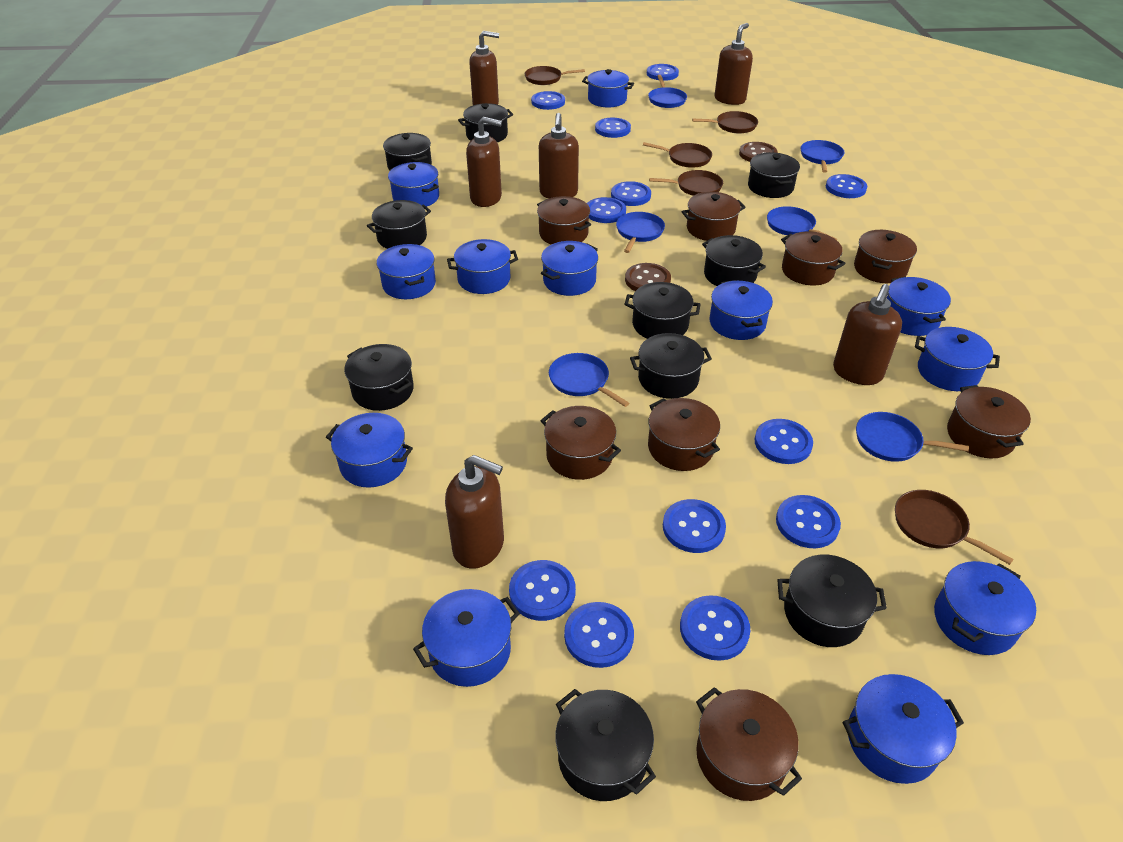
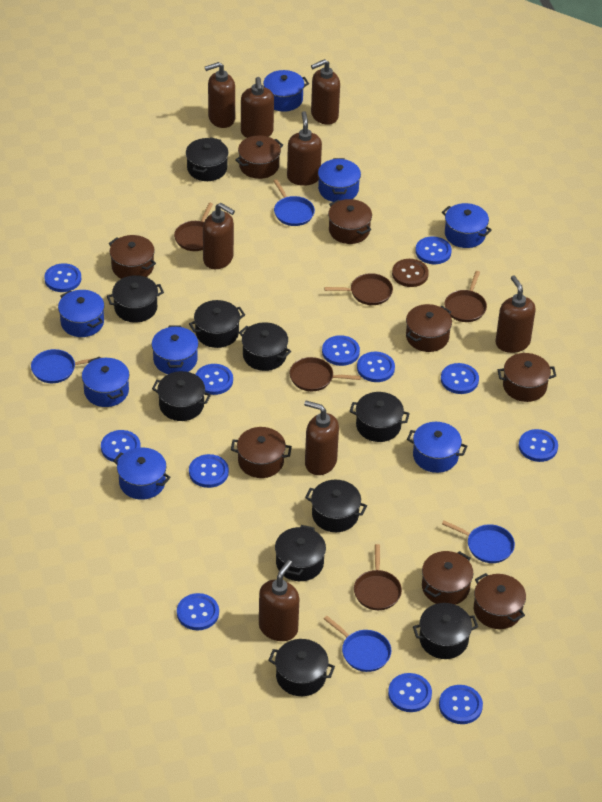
blue pan: 6 -> 4
blue pot: 12 -> 8
brown button: 2 -> 1
brown soap dispenser: 6 -> 8

